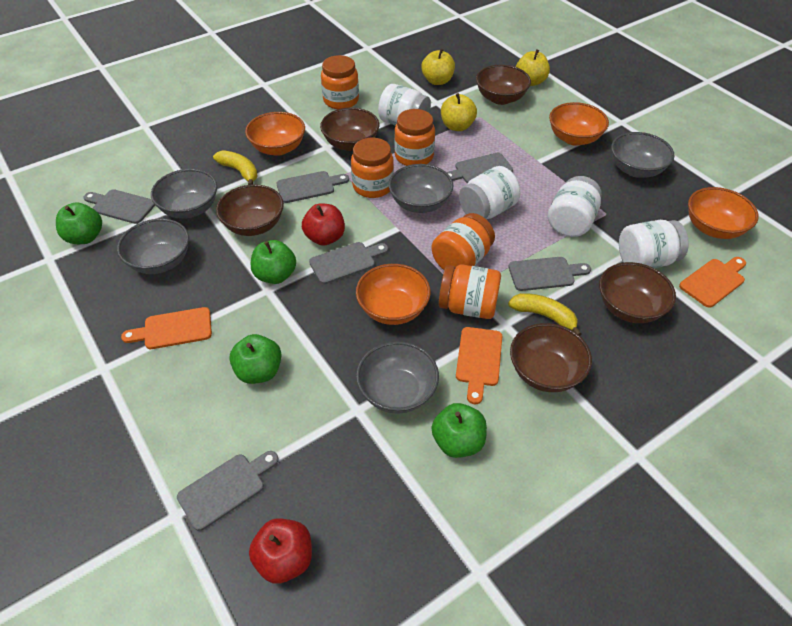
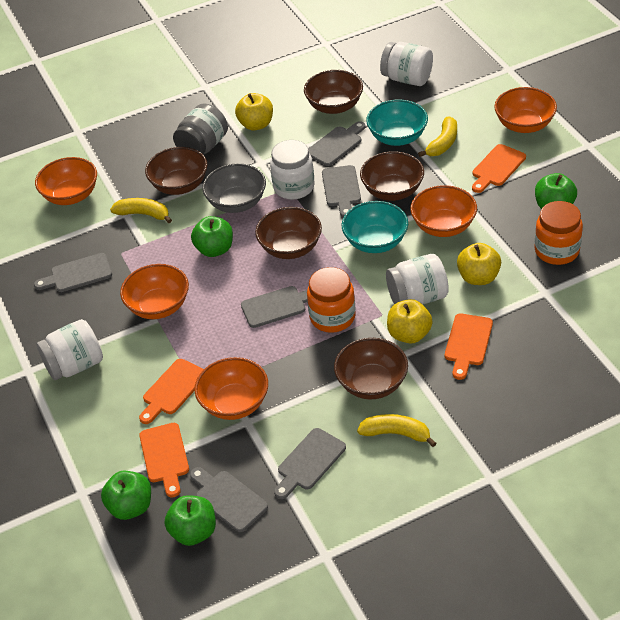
grey bowl: 5 -> 1
grey jar: 0 -> 1
orange bowl: 4 -> 5
orange cutting board: 3 -> 4
orange jar: 5 -> 2
red apple: 2 -> 0
turquoise bowl: 0 -> 2
yellow banana: 2 -> 3

